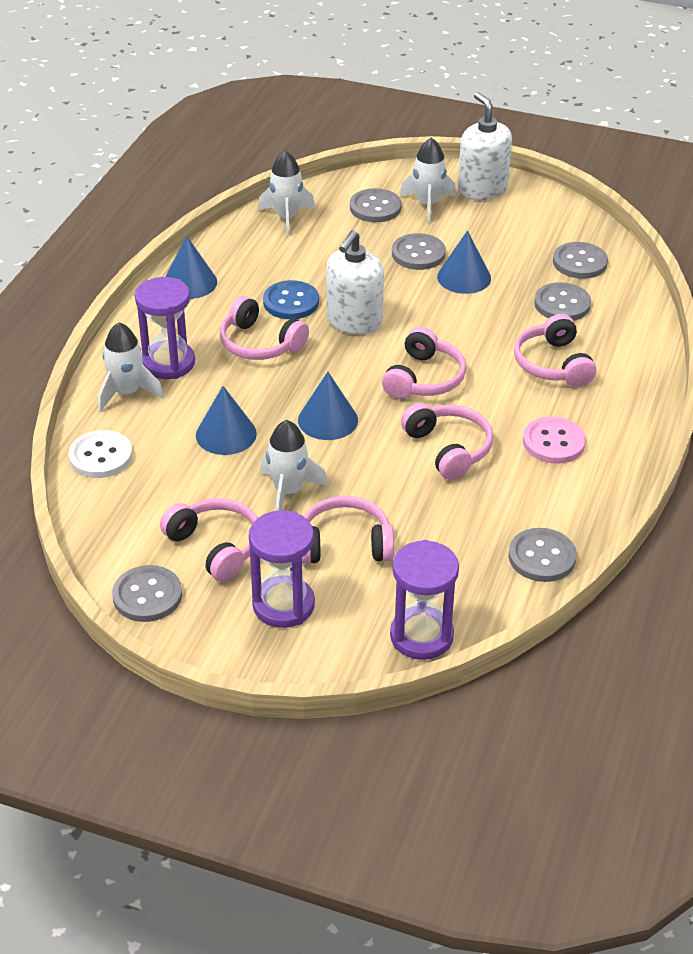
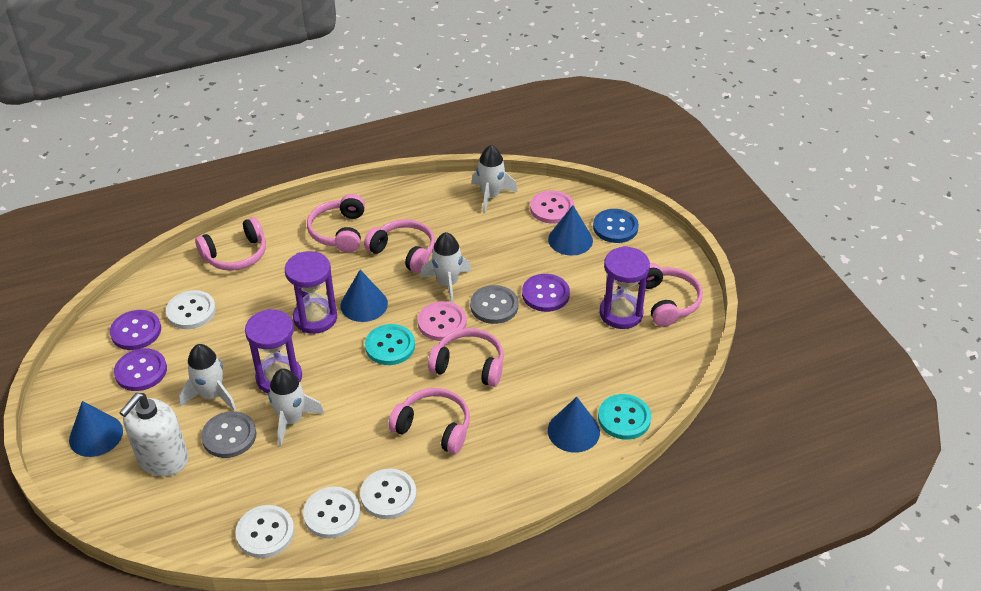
grey button: 6 -> 2
pink button: 1 -> 2
purple button: 0 -> 3
turquoise button: 0 -> 2
white button: 1 -> 4
white soap dispenser: 2 -> 1

